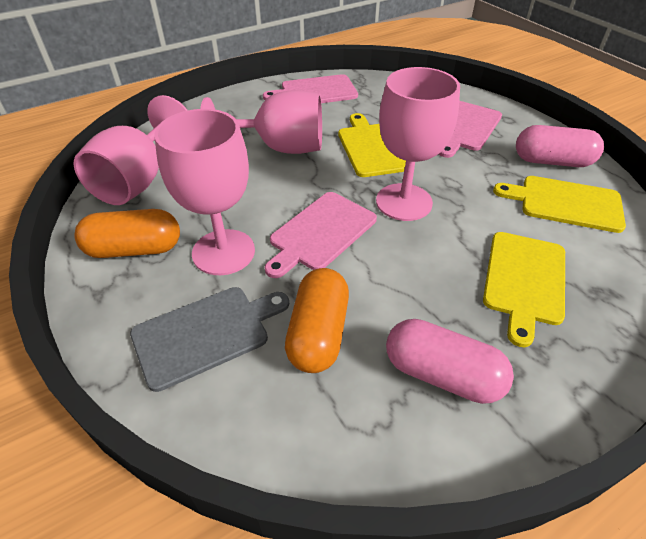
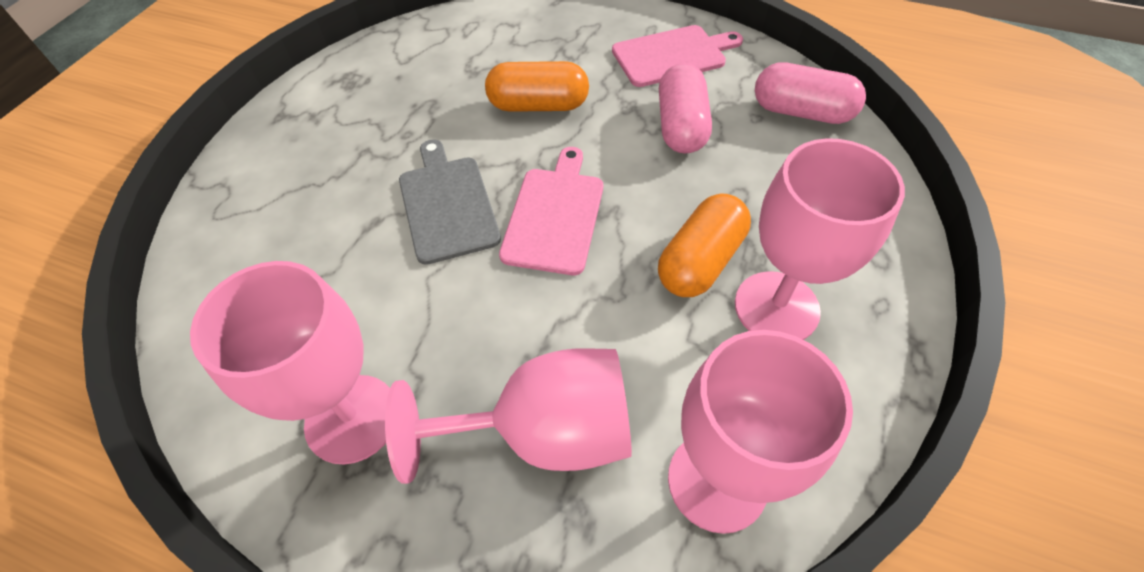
pink cutting board: 3 -> 2
yellow cutting board: 3 -> 0

